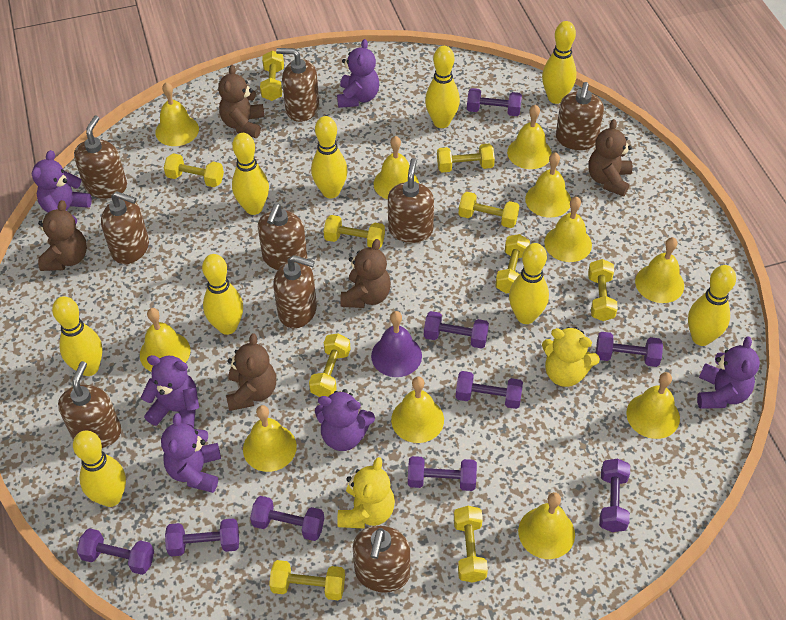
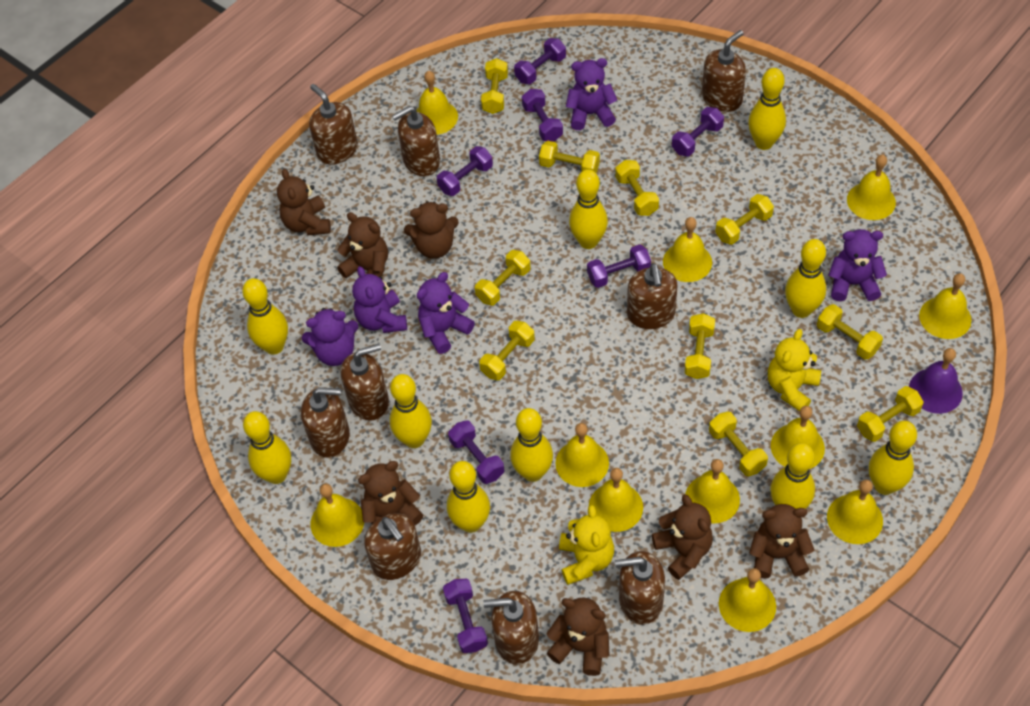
brown teddy bear: 5 -> 7
purple dumbbell: 9 -> 7
purple teddy bear: 6 -> 5
yellow bowling pin: 9 -> 10

